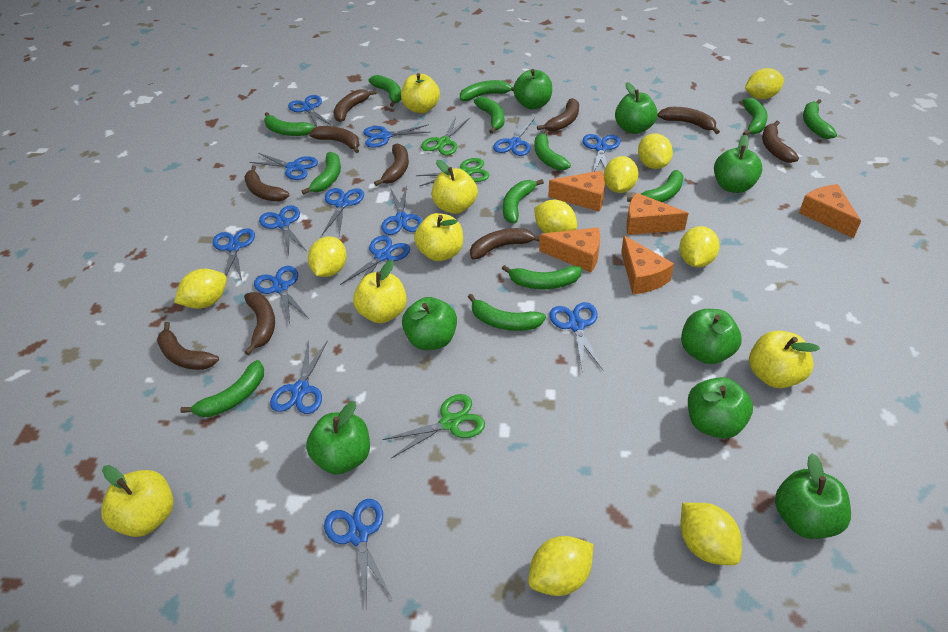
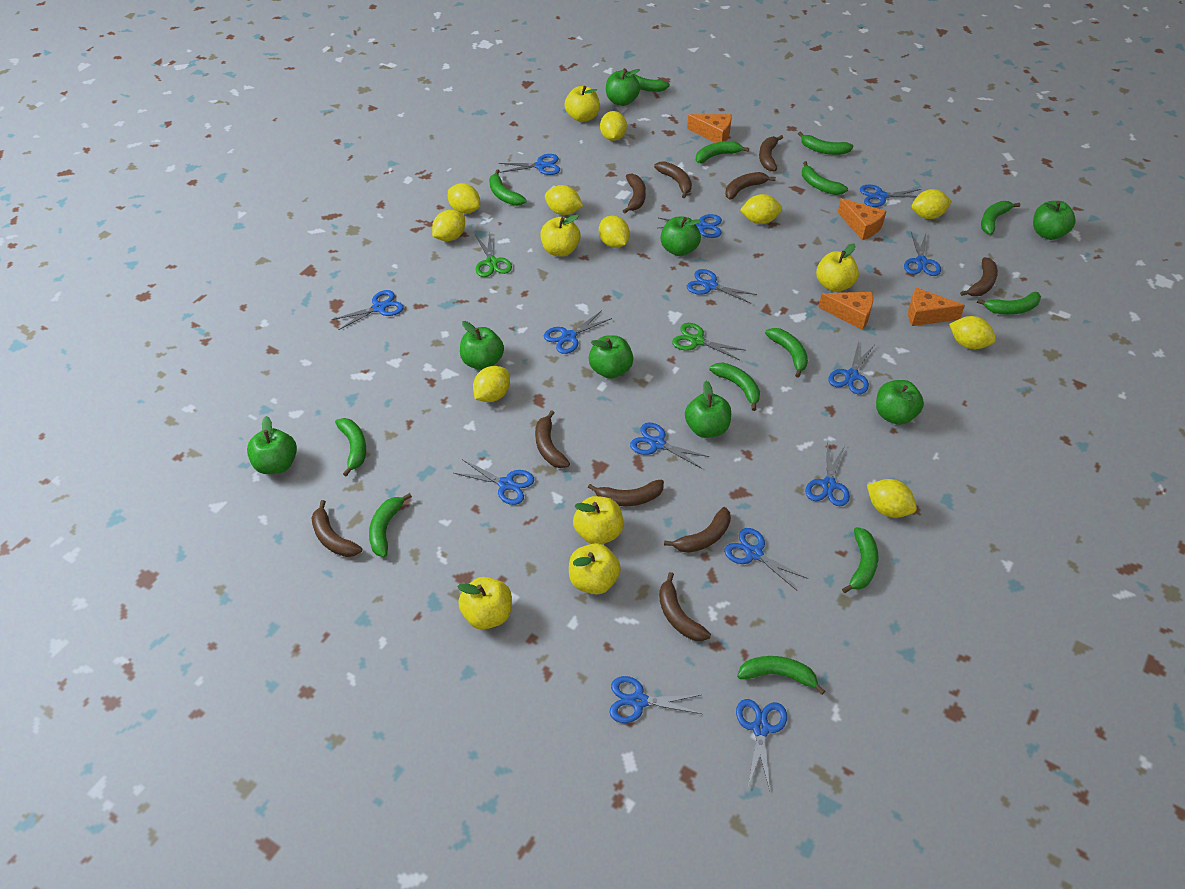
green scissors: 3 -> 2
orange cheese: 5 -> 4
yellow lemon: 9 -> 10

